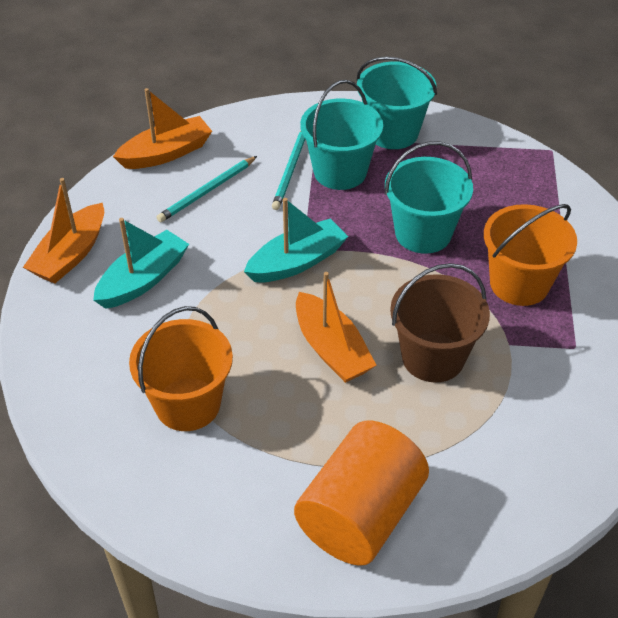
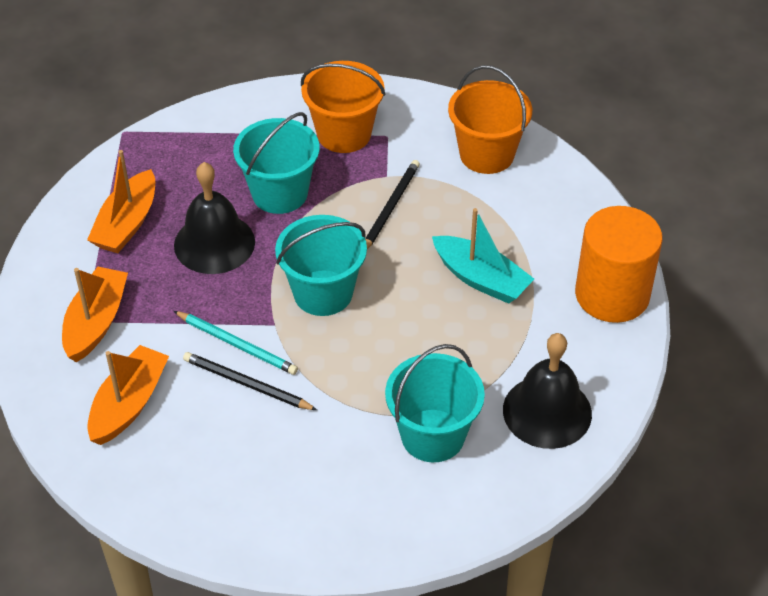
black bell: 0 -> 2
black pencil: 0 -> 2
brown bucket: 1 -> 0
turquoise boat: 2 -> 1
turquoise pencil: 2 -> 1

